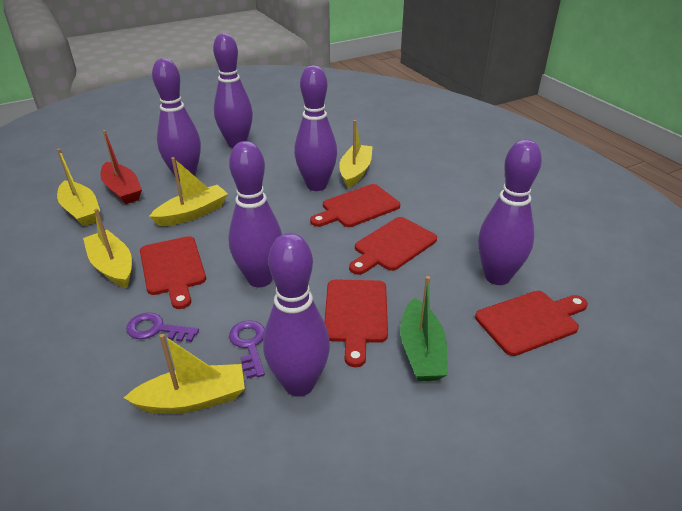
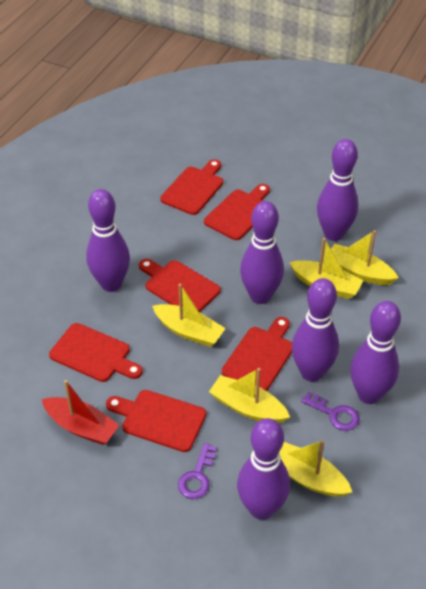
green boat: 1 -> 0
red cutting board: 5 -> 6

